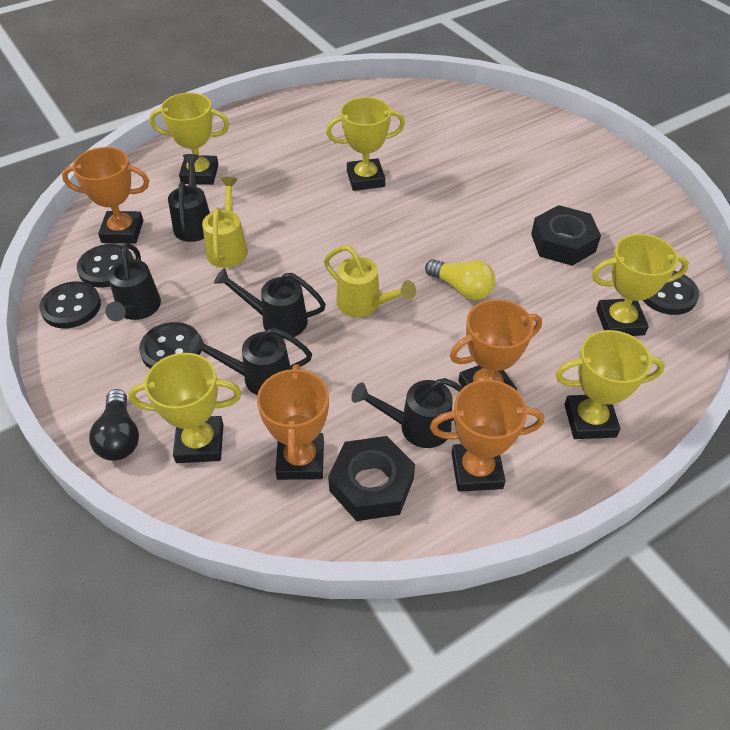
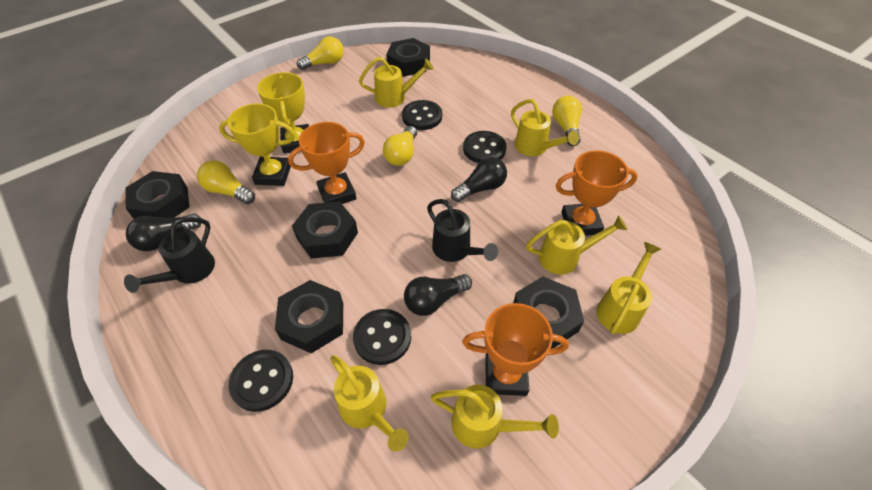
black light bulb: 1 -> 3
black nut: 2 -> 5
black watering can: 5 -> 2
orange trophy: 4 -> 3
yellow light bulb: 1 -> 4
yellow trophy: 5 -> 2
yellow watering can: 2 -> 6

